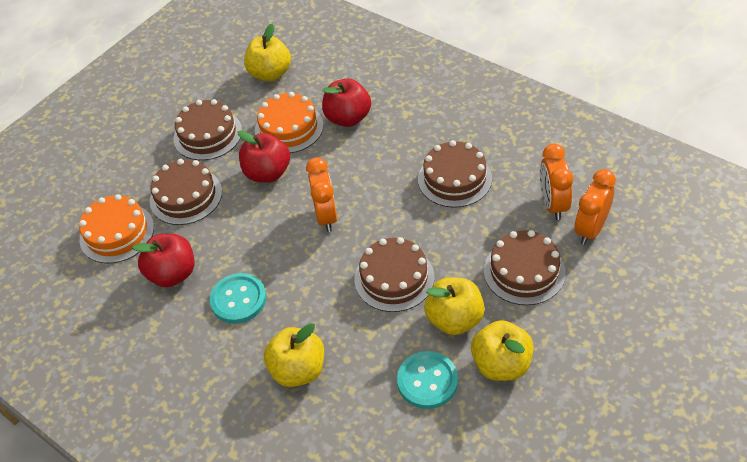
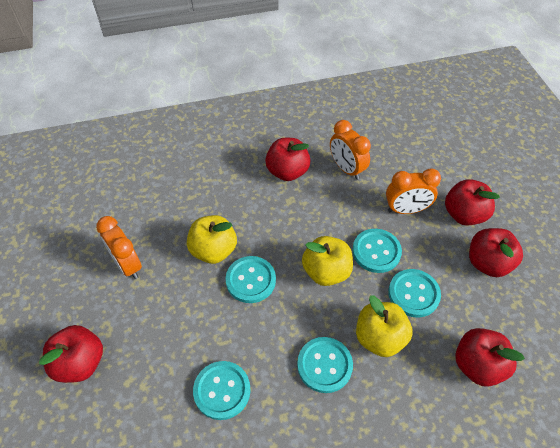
brown cake: 5 -> 0
orange cake: 2 -> 0
red apple: 3 -> 5
turquoise button: 2 -> 5
yellow apple: 4 -> 3

